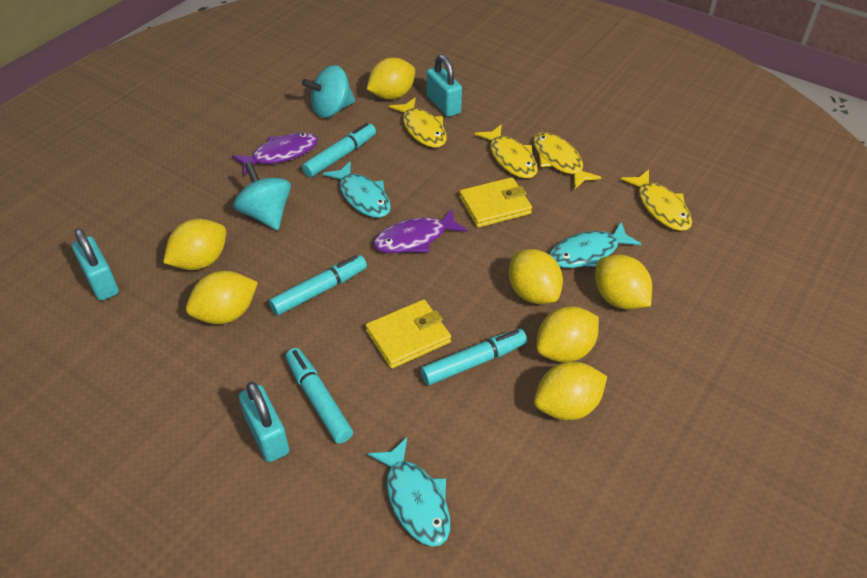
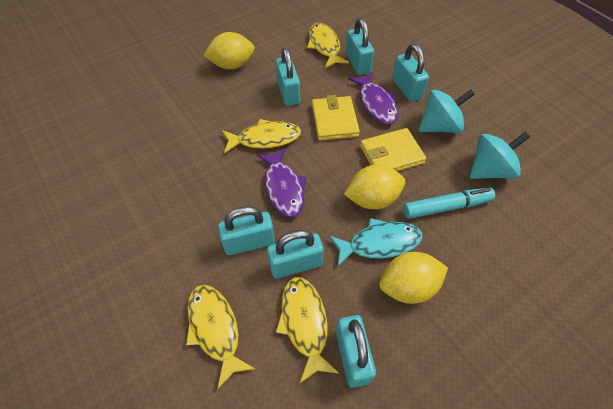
turquoise fish: 3 -> 1
turquoise marker: 4 -> 1
turquoise padlock: 3 -> 6
yellow lemon: 7 -> 3

